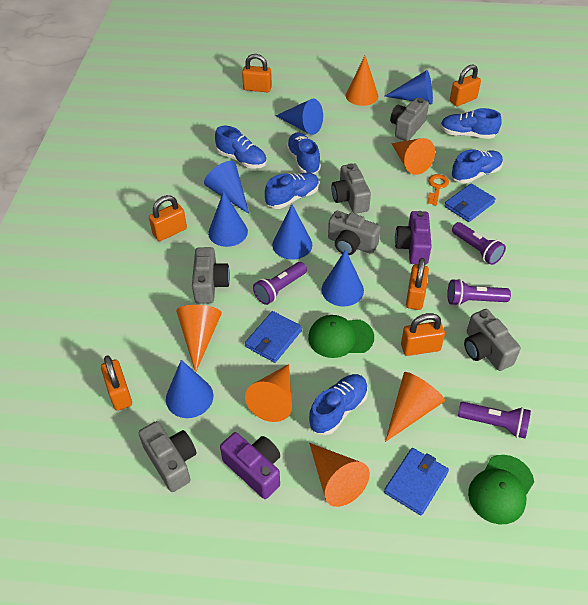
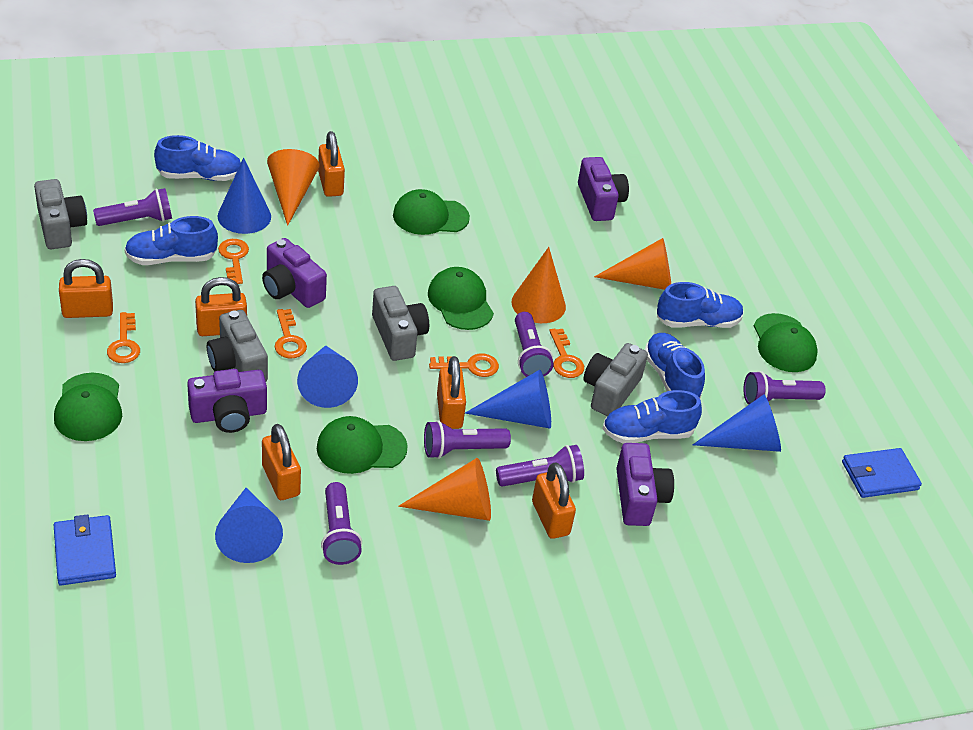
blue cone: 7 -> 5
blue shoe: 6 -> 5
blue wallet: 3 -> 2
green cap: 2 -> 5
grey camera: 6 -> 4
orange cone: 6 -> 4
orange key: 1 -> 5
purple camera: 2 -> 4
purple flashlight: 4 -> 6

